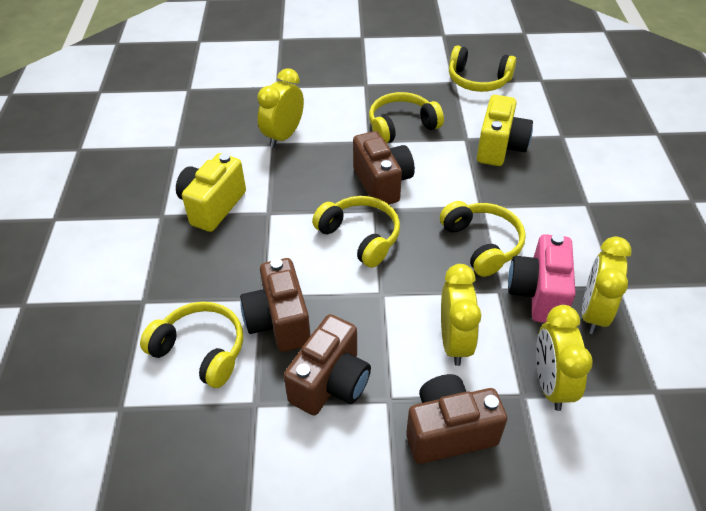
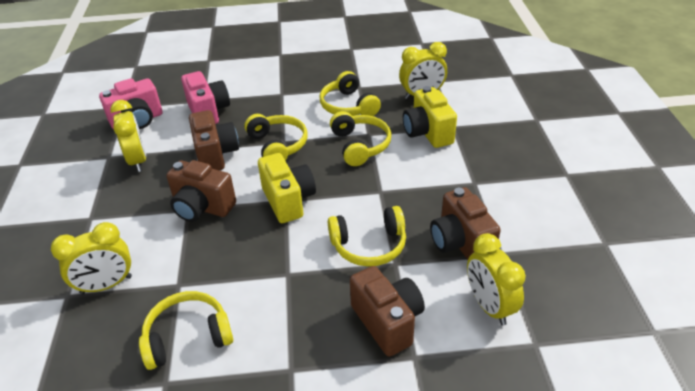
pink camera: 1 -> 2

